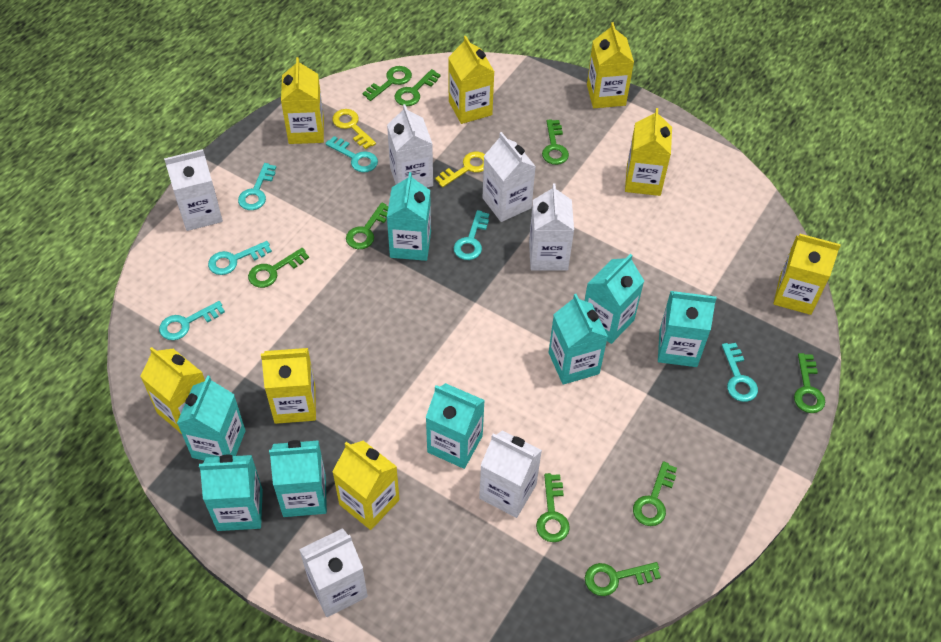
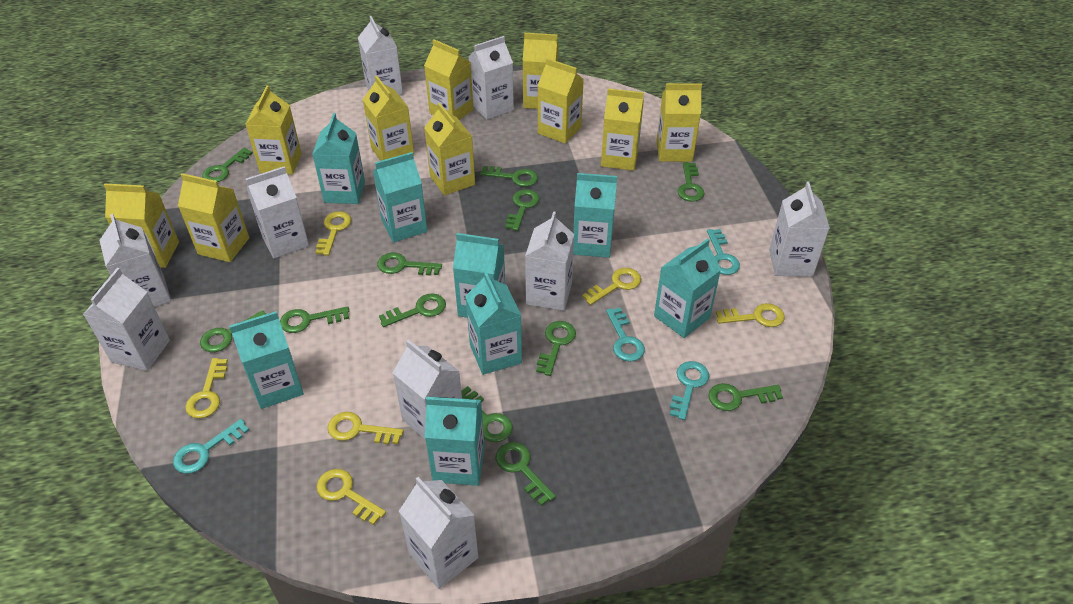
green key: 9 -> 12
turquoise key: 6 -> 4
white carton: 6 -> 9
yellow carton: 8 -> 10
yellow key: 2 -> 6

